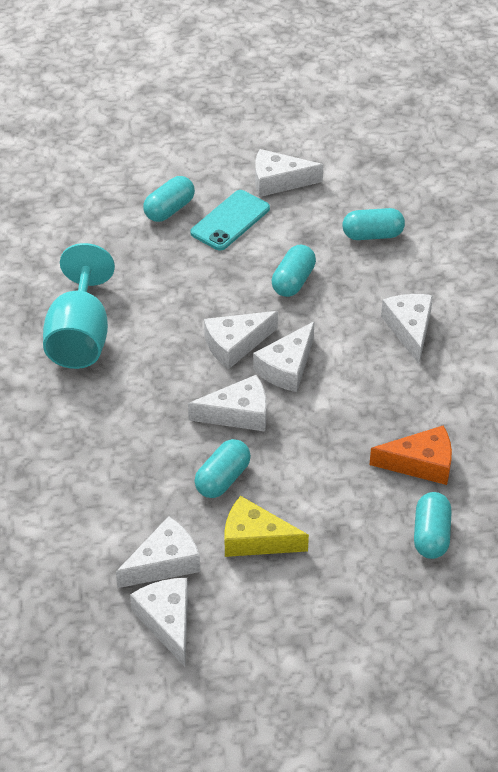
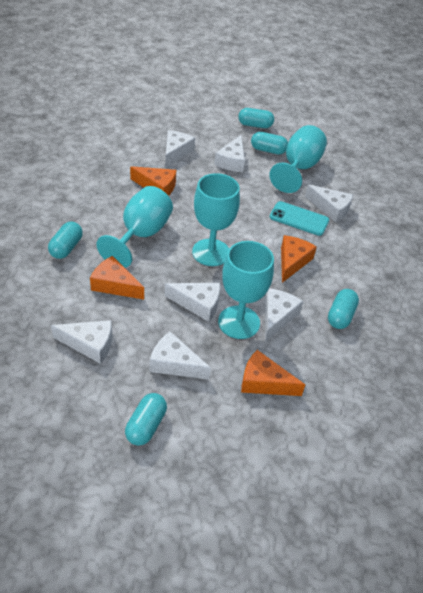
orange cheese: 1 -> 4
turquoise goblet: 1 -> 4
yellow cheese: 1 -> 0

